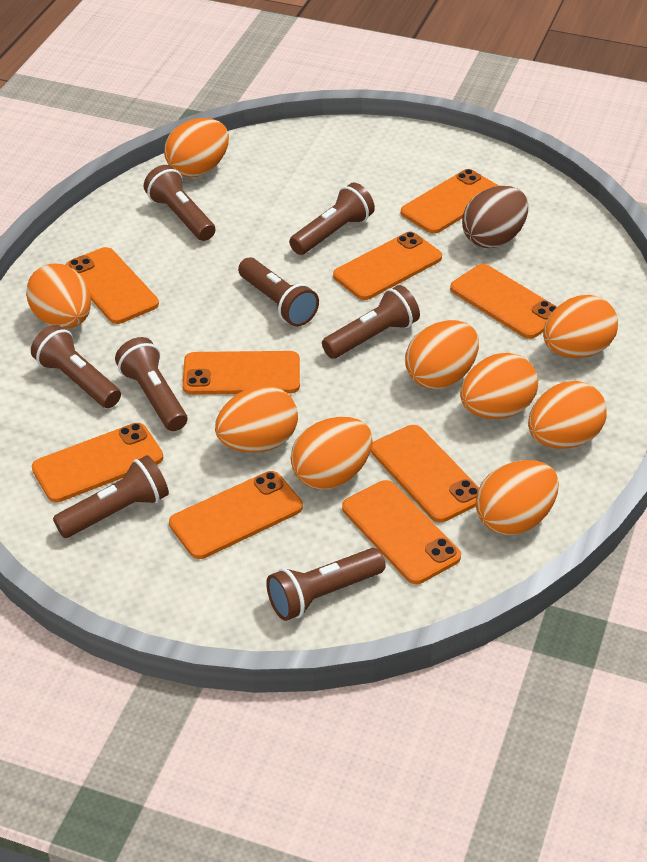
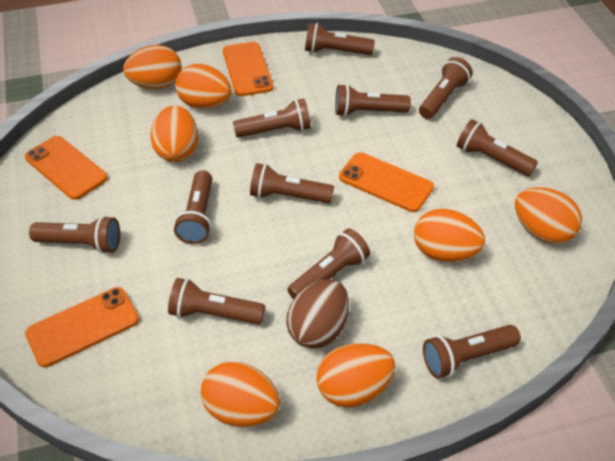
brown flashlight: 8 -> 11
orange egg: 9 -> 7
orange phone: 9 -> 4

